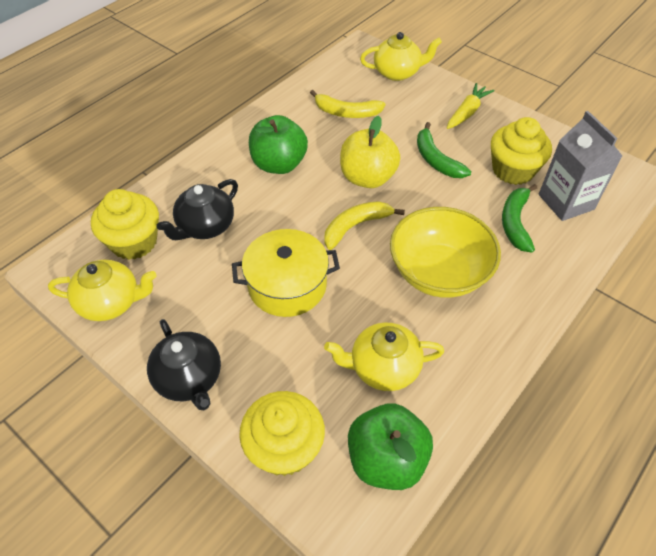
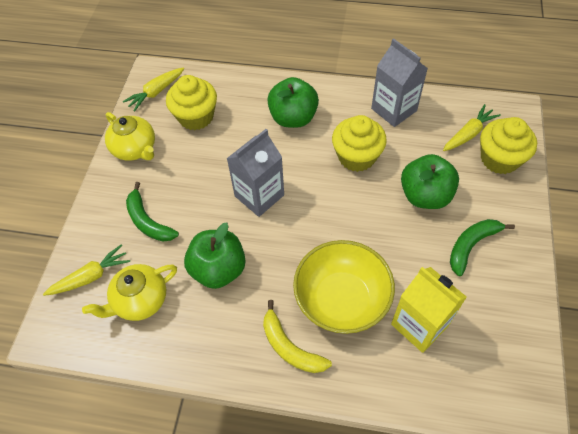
black teapot: 2 -> 0
green apple: 2 -> 3
grey carton: 1 -> 2
yellow apple: 1 -> 0
yellow banana: 2 -> 1
yellow carrot: 1 -> 3
yellow carton: 0 -> 1
yellow pot: 1 -> 0
yellow teapot: 3 -> 2

